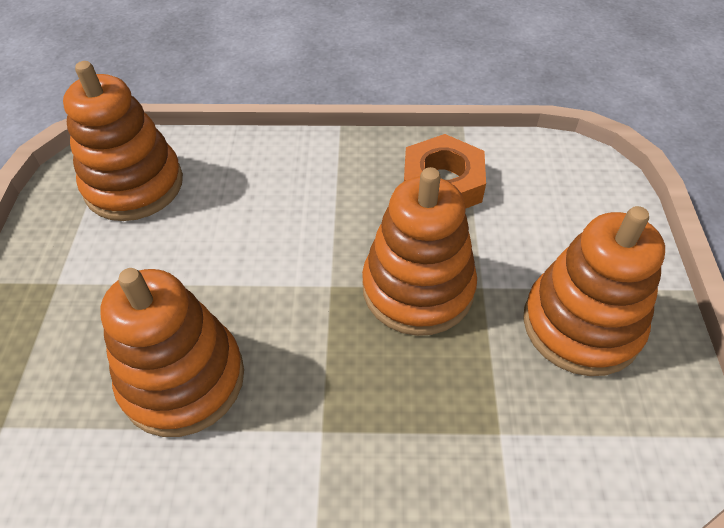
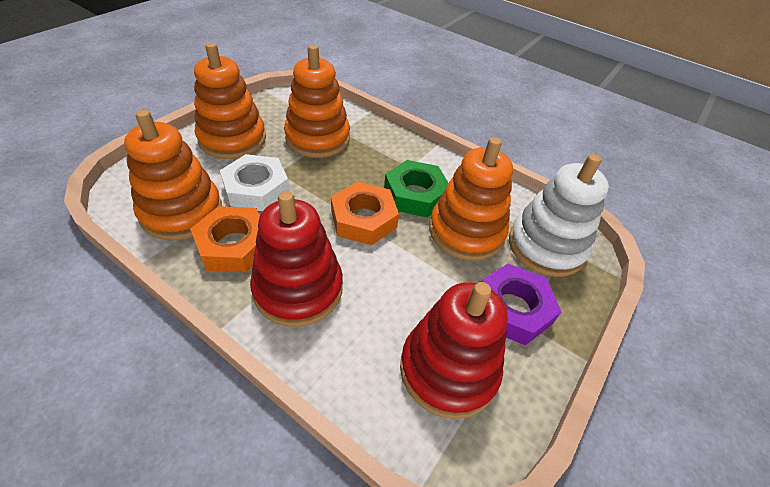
green nut: 0 -> 1
orange nut: 1 -> 2
purple nut: 0 -> 1
red stacking toy: 0 -> 2
white nut: 0 -> 1
white stacking toy: 0 -> 1

